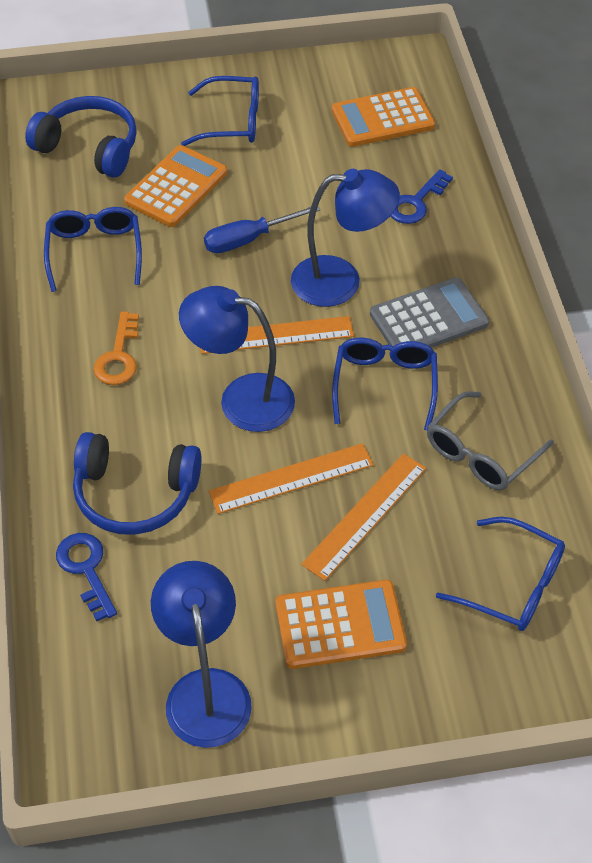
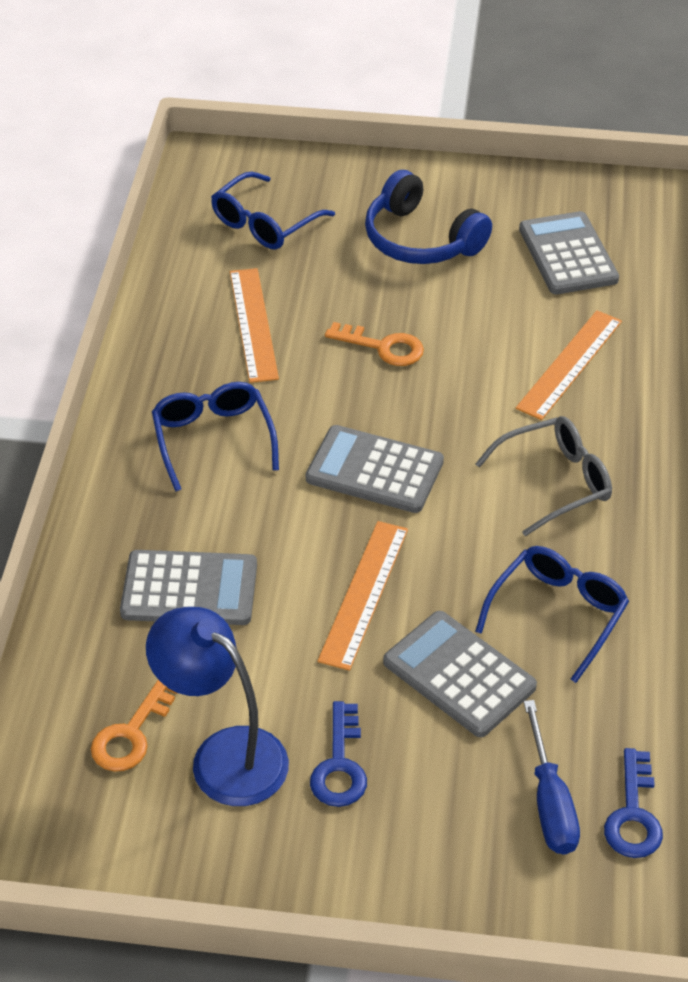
blue glasses: 4 -> 3
blue headphones: 2 -> 1
blue lamp: 3 -> 1
grey calculator: 1 -> 4
orange calculator: 3 -> 0
orange key: 1 -> 2

